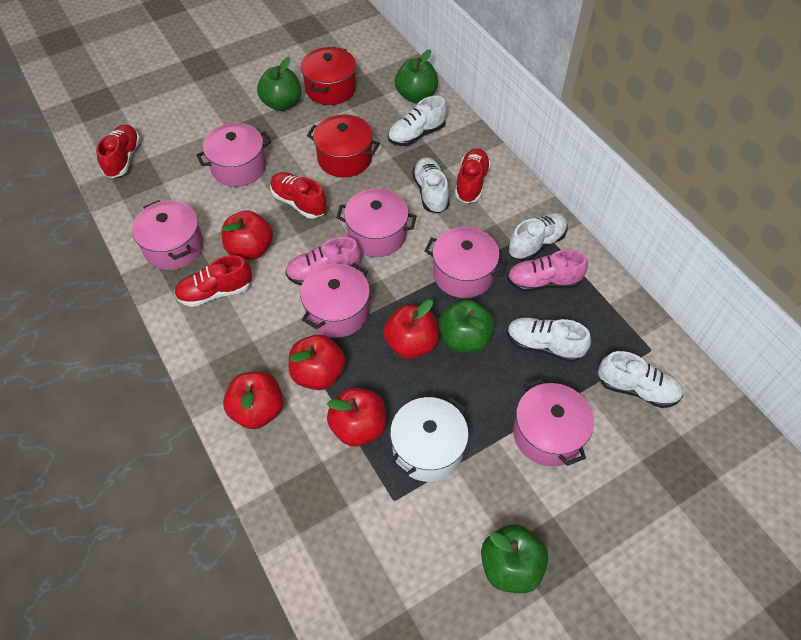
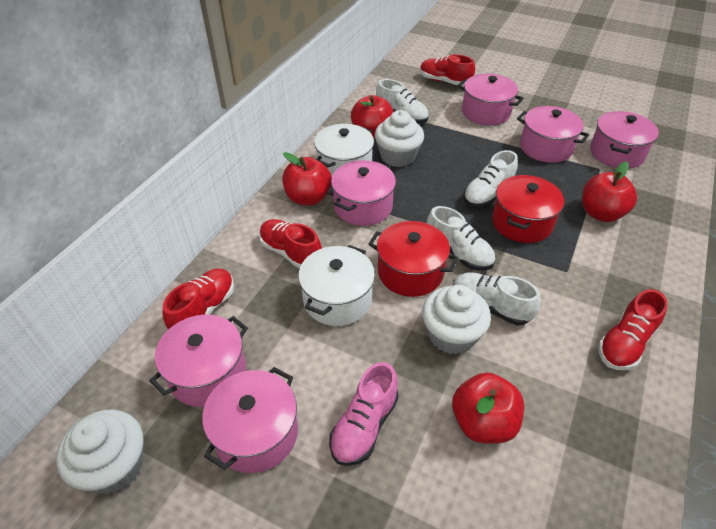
green apple: 4 -> 0
pink shoe: 2 -> 1
red apple: 5 -> 4
white cupcake: 0 -> 3
white pot: 1 -> 2
white shoe: 5 -> 4

